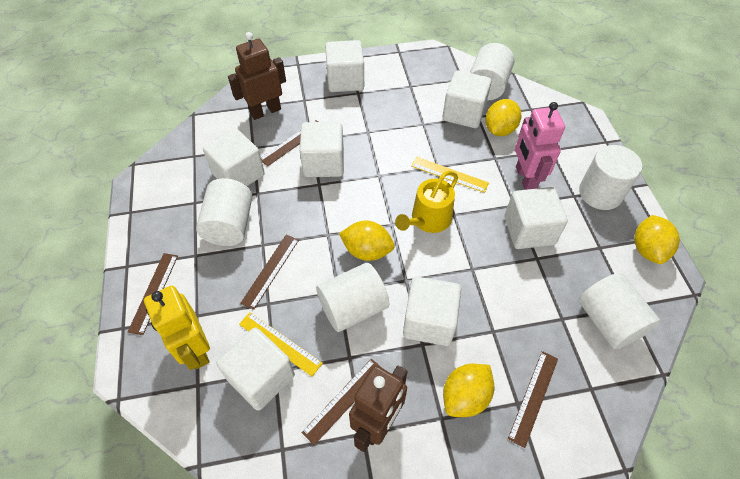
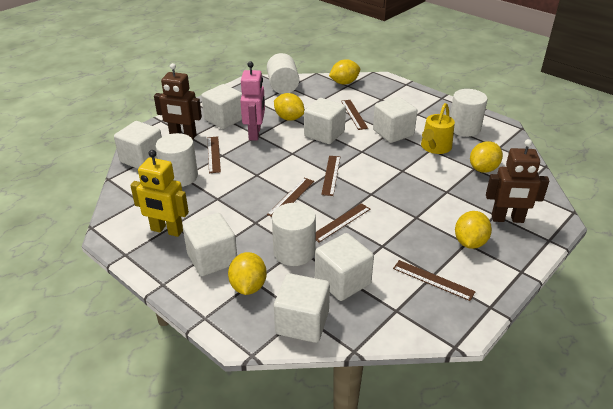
brown ruler: 5 -> 6
white cylinder: 5 -> 4
yellow lemon: 4 -> 5
yellow ruler: 2 -> 0

